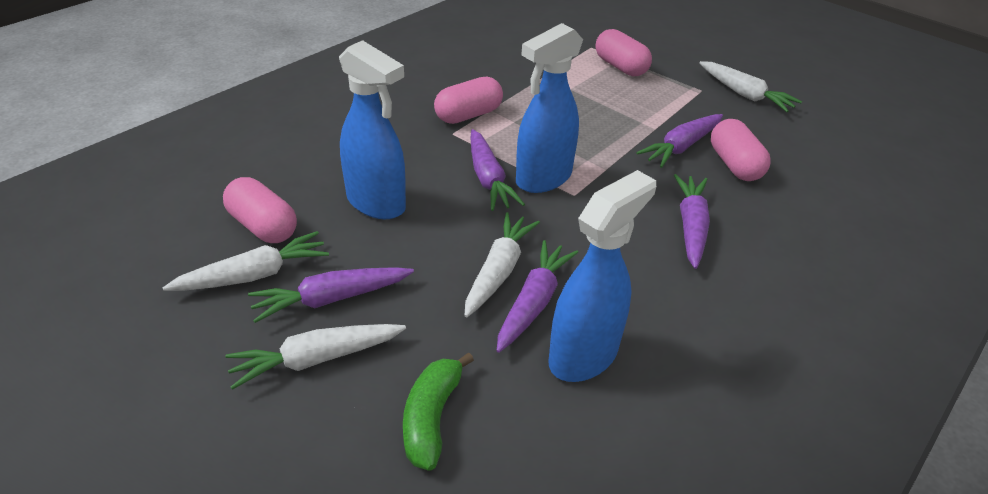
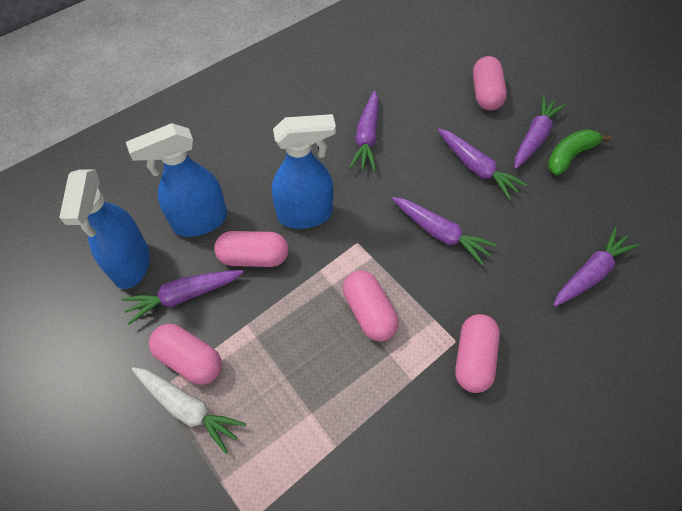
pink capsule: 4 -> 5
purple carrot: 5 -> 6
white carrot: 4 -> 1

